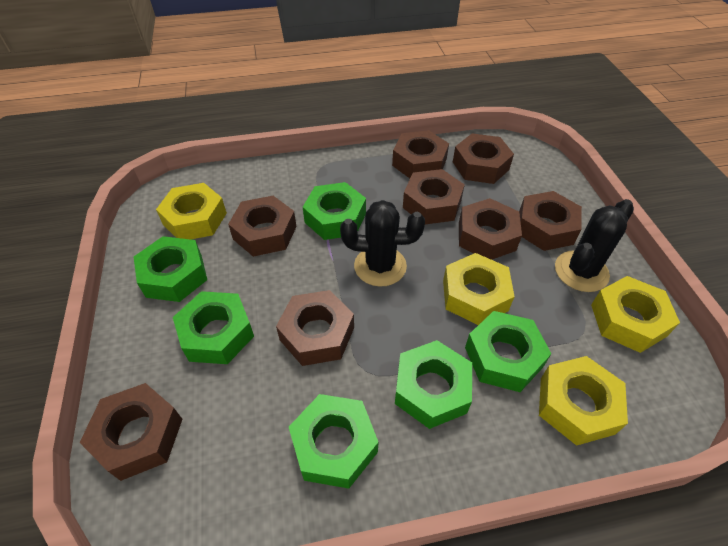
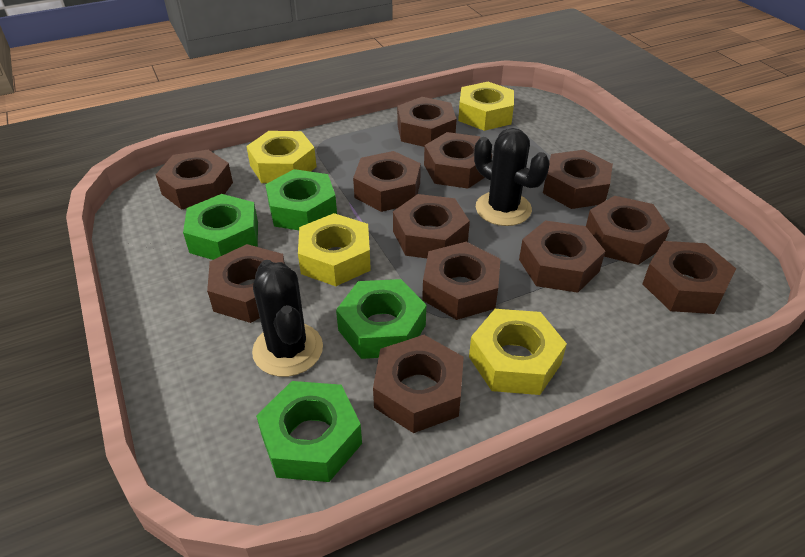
brown nut: 8 -> 12
green nut: 6 -> 4

